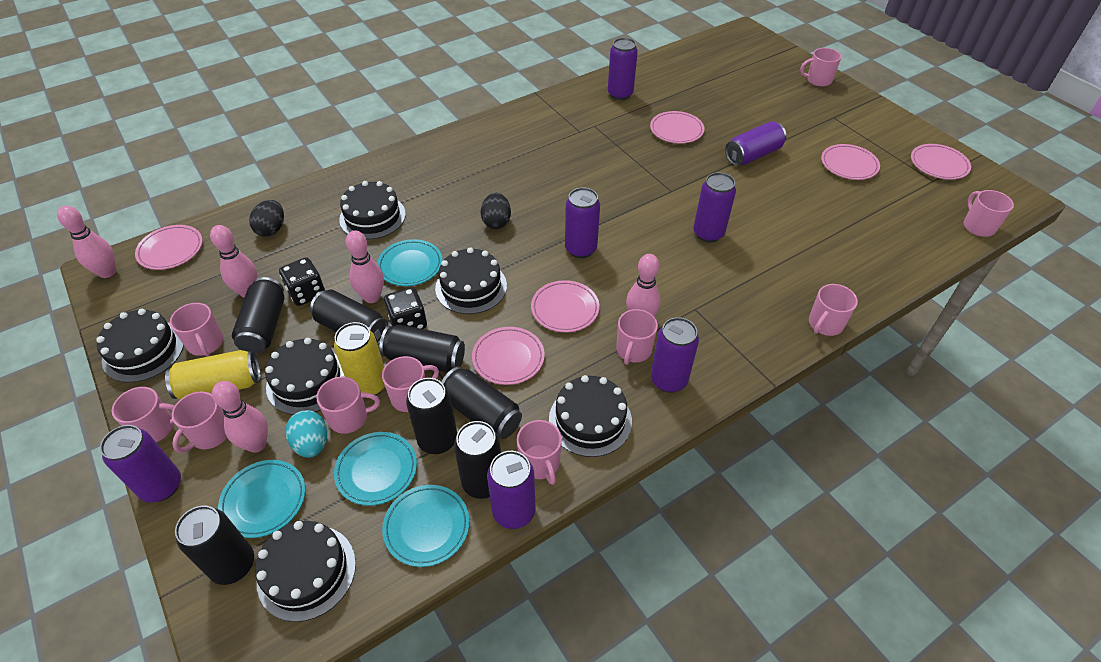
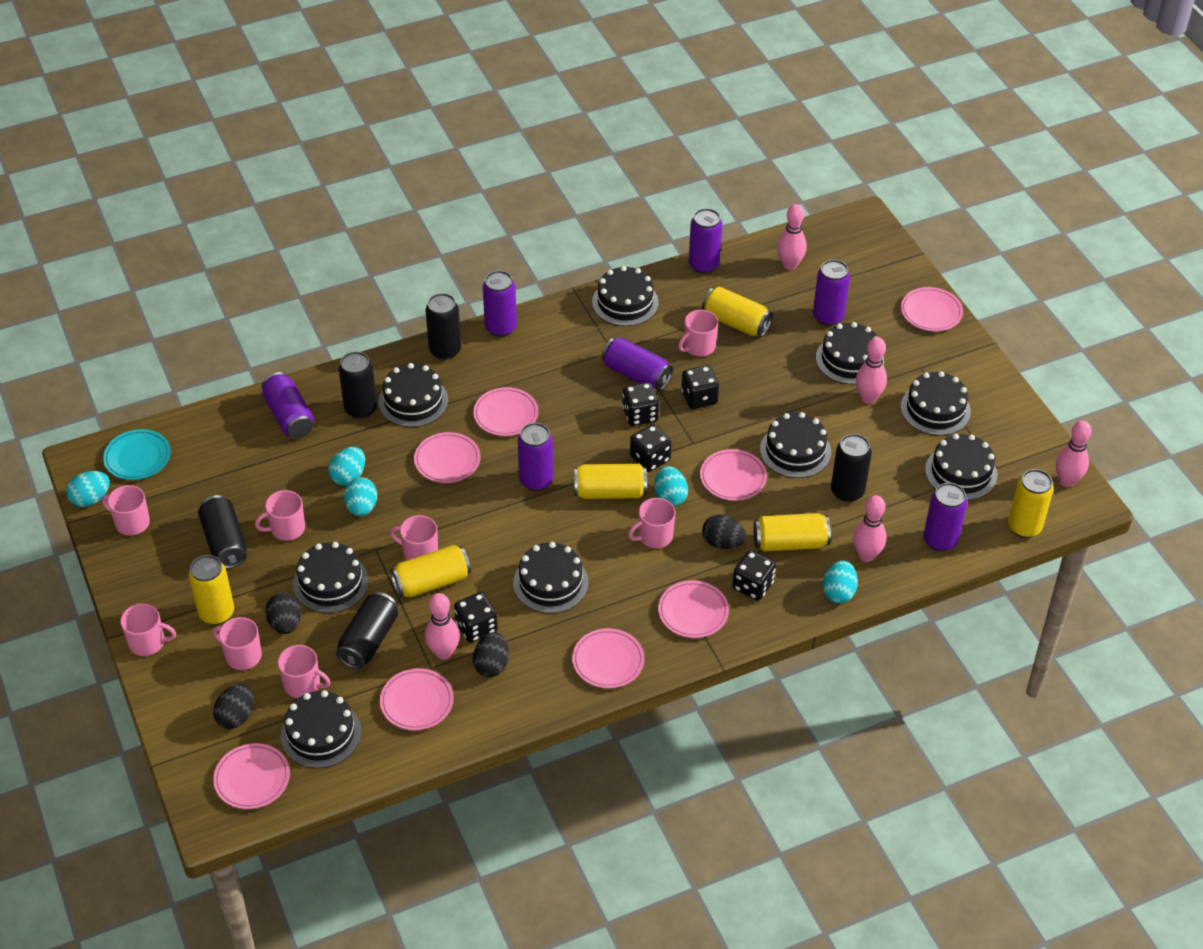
black cake: 6 -> 9
black can: 7 -> 5
black dice: 2 -> 5
black egg: 2 -> 4
pink mug: 10 -> 8
pink plate: 6 -> 8
turquoise egg: 1 -> 5
turquoise plate: 4 -> 1
yellow can: 2 -> 6

